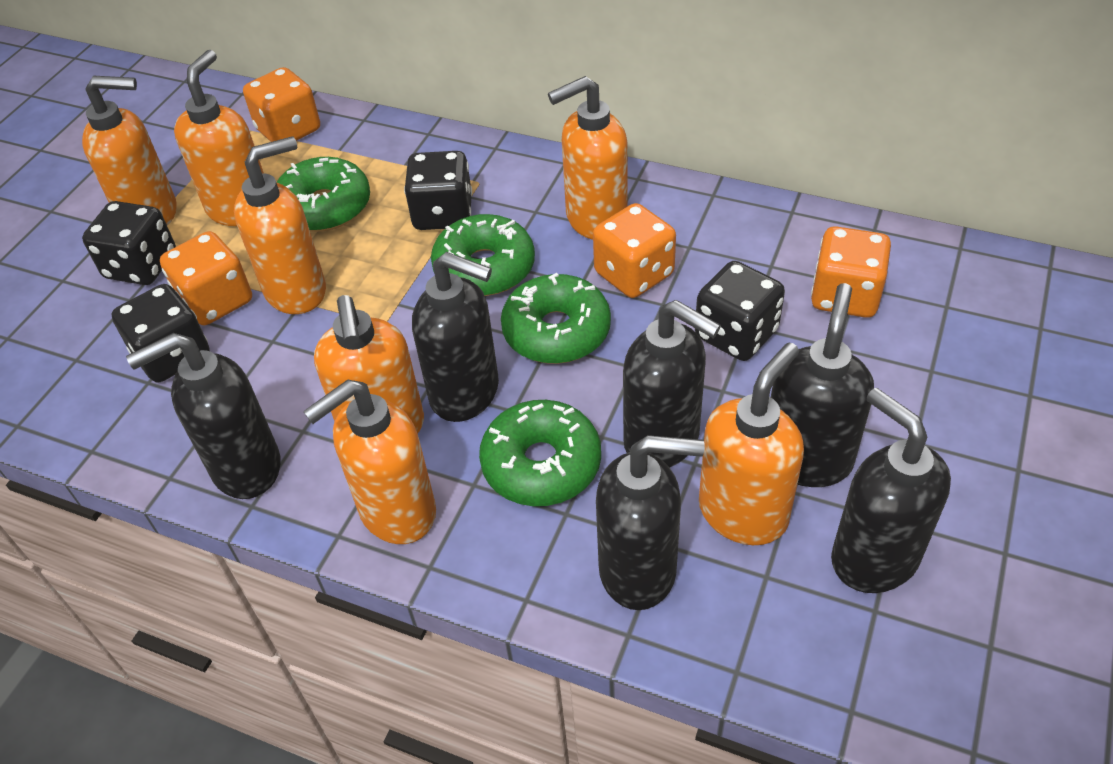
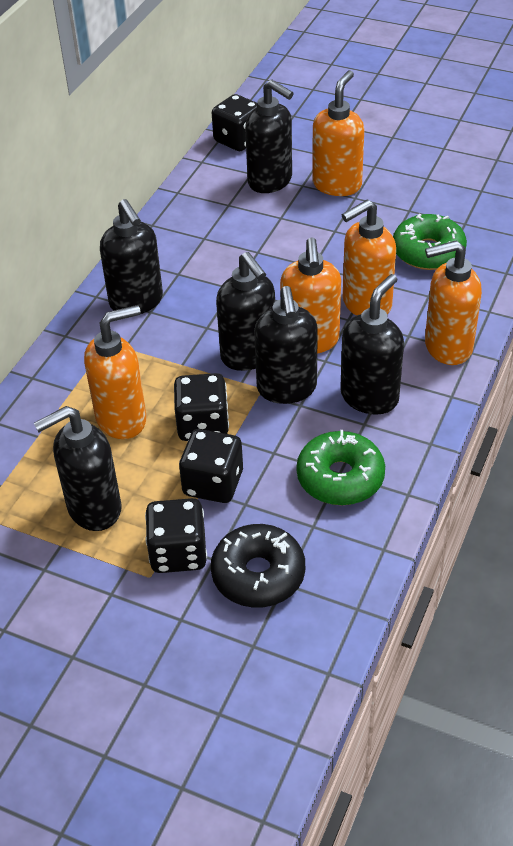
black donut: 0 -> 1
green donut: 4 -> 2
orange dice: 4 -> 0
orange soap dispenser: 7 -> 5

